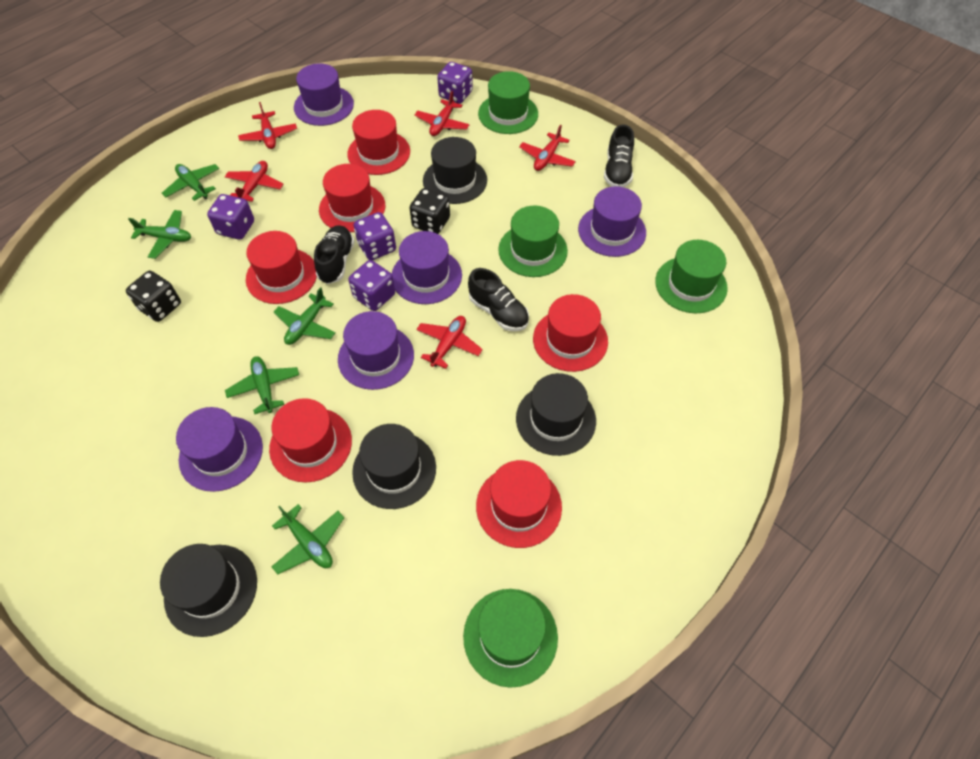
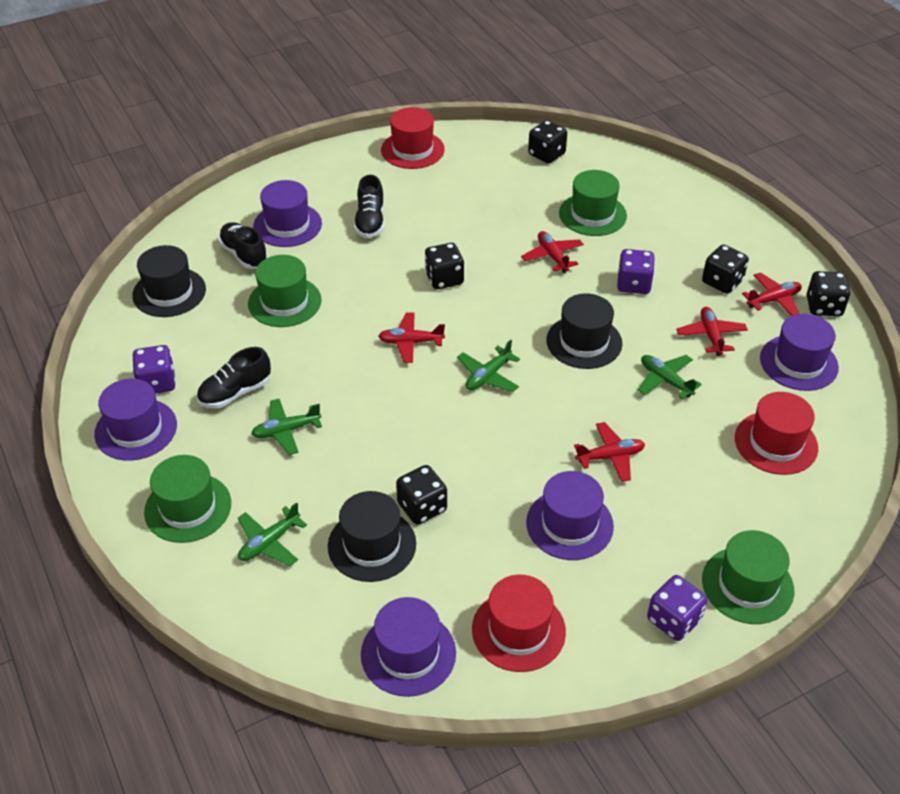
black dice: 2 -> 5
black hat: 4 -> 3
green plane: 5 -> 4
purple dice: 4 -> 3
red hat: 6 -> 3

